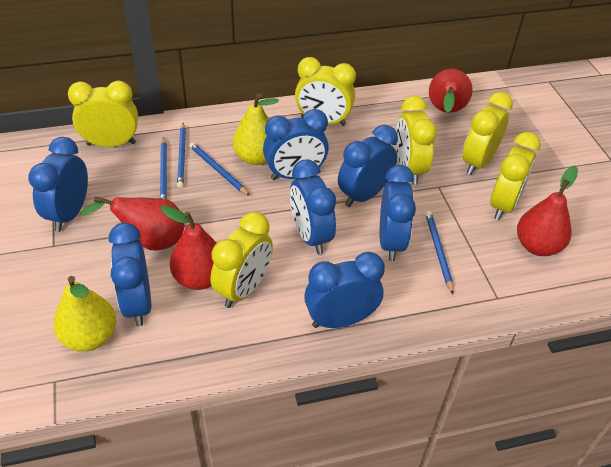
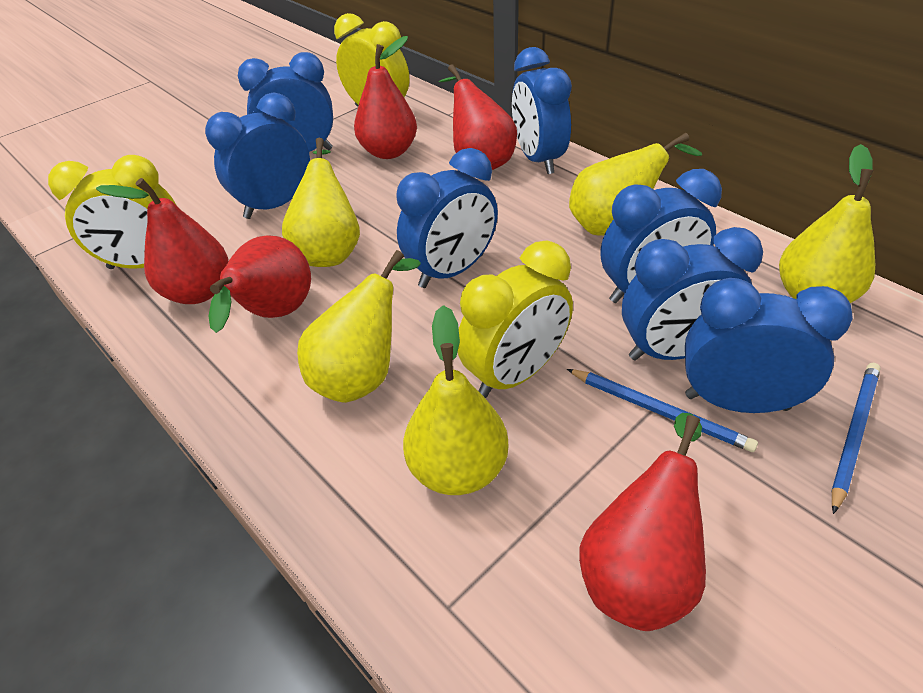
blue pencil: 4 -> 2
red pear: 4 -> 5
yellow clock: 6 -> 3
yellow pear: 2 -> 5

